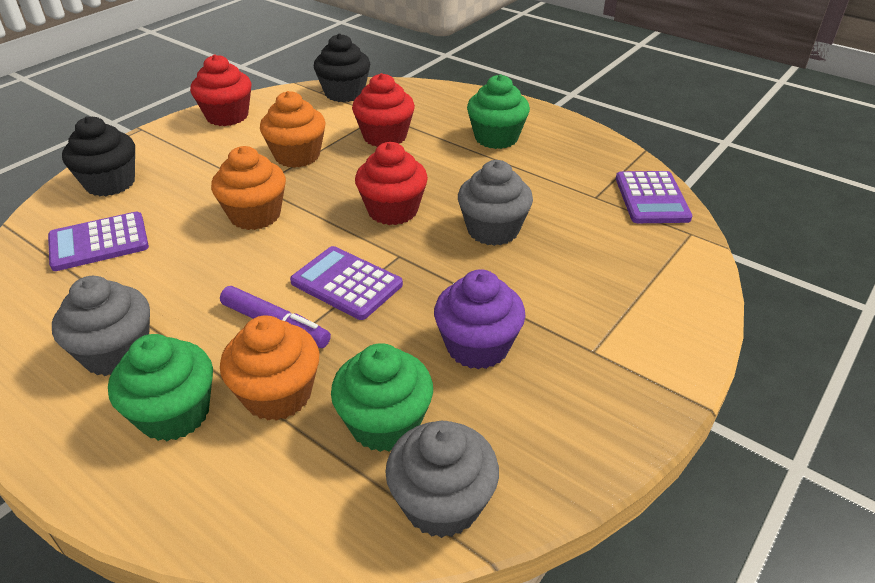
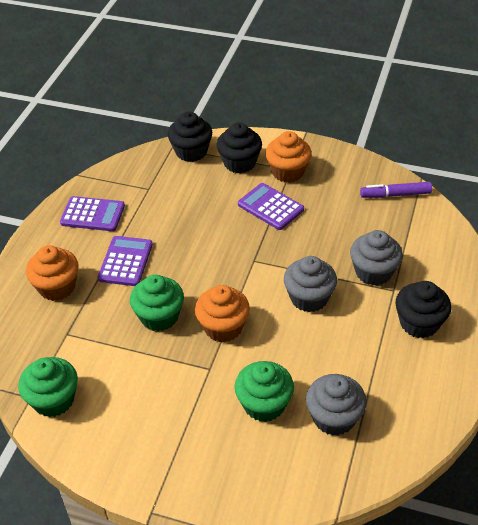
black cupcake: 2 -> 3
purple cupcake: 1 -> 0
red cupcake: 3 -> 0

